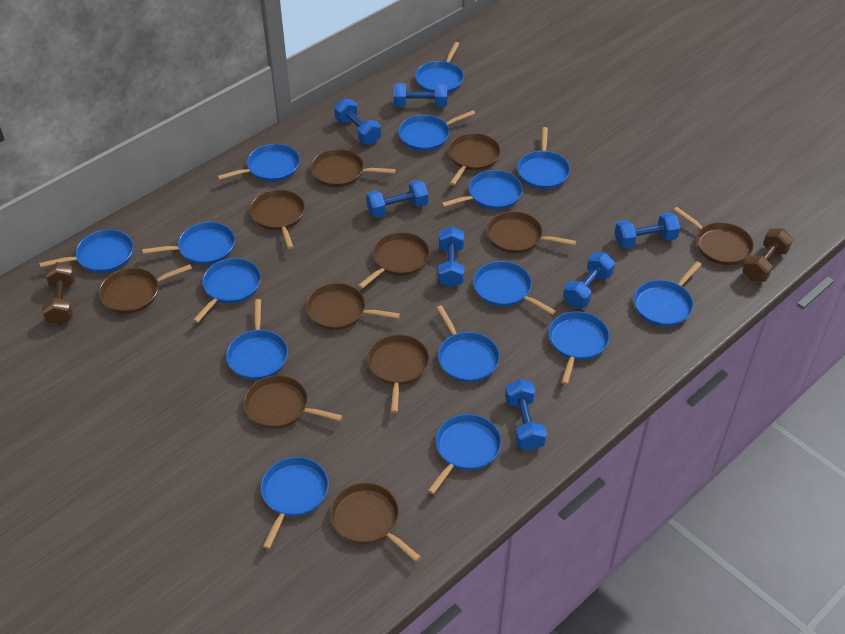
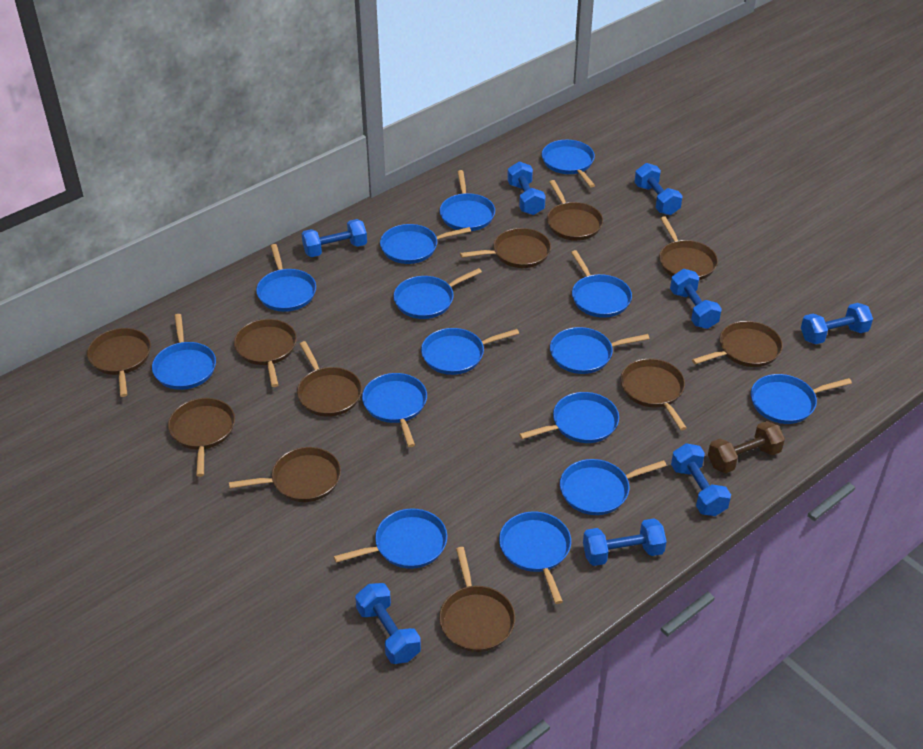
blue dumbbell: 7 -> 8
brown dumbbell: 2 -> 1

